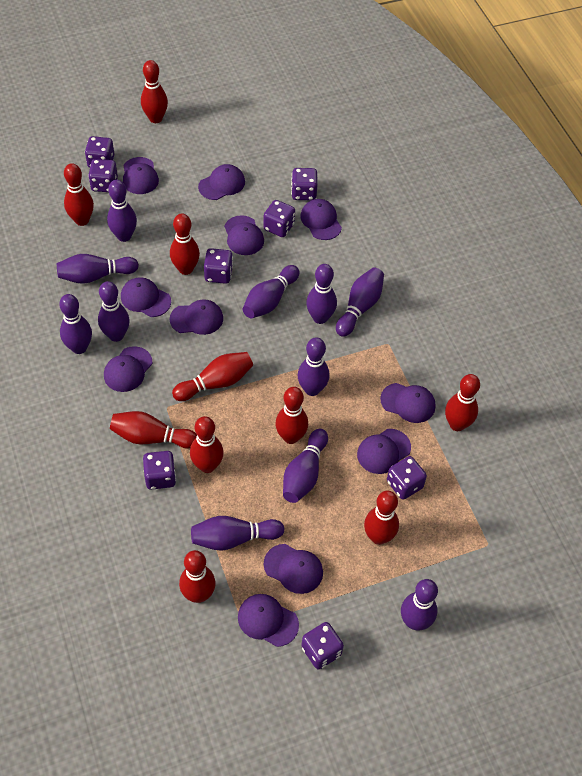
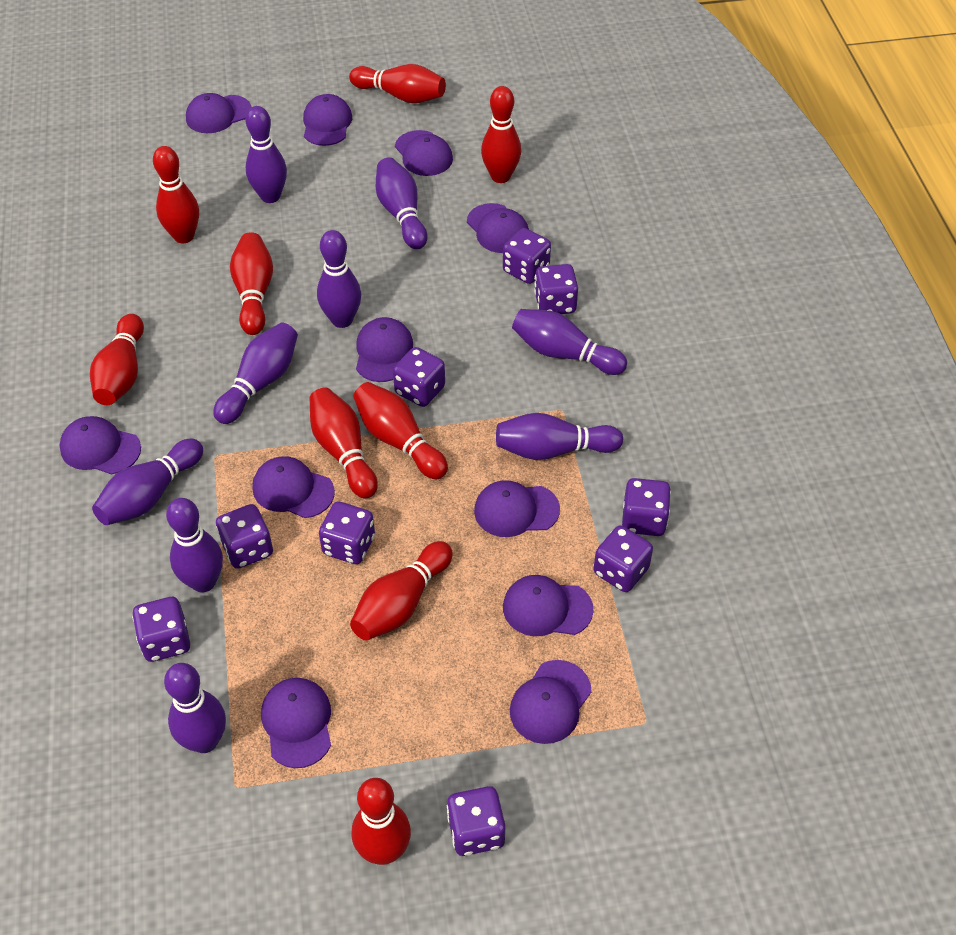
purple bowling pin: 11 -> 9
purple dice: 8 -> 9
red bowling pin: 10 -> 9

